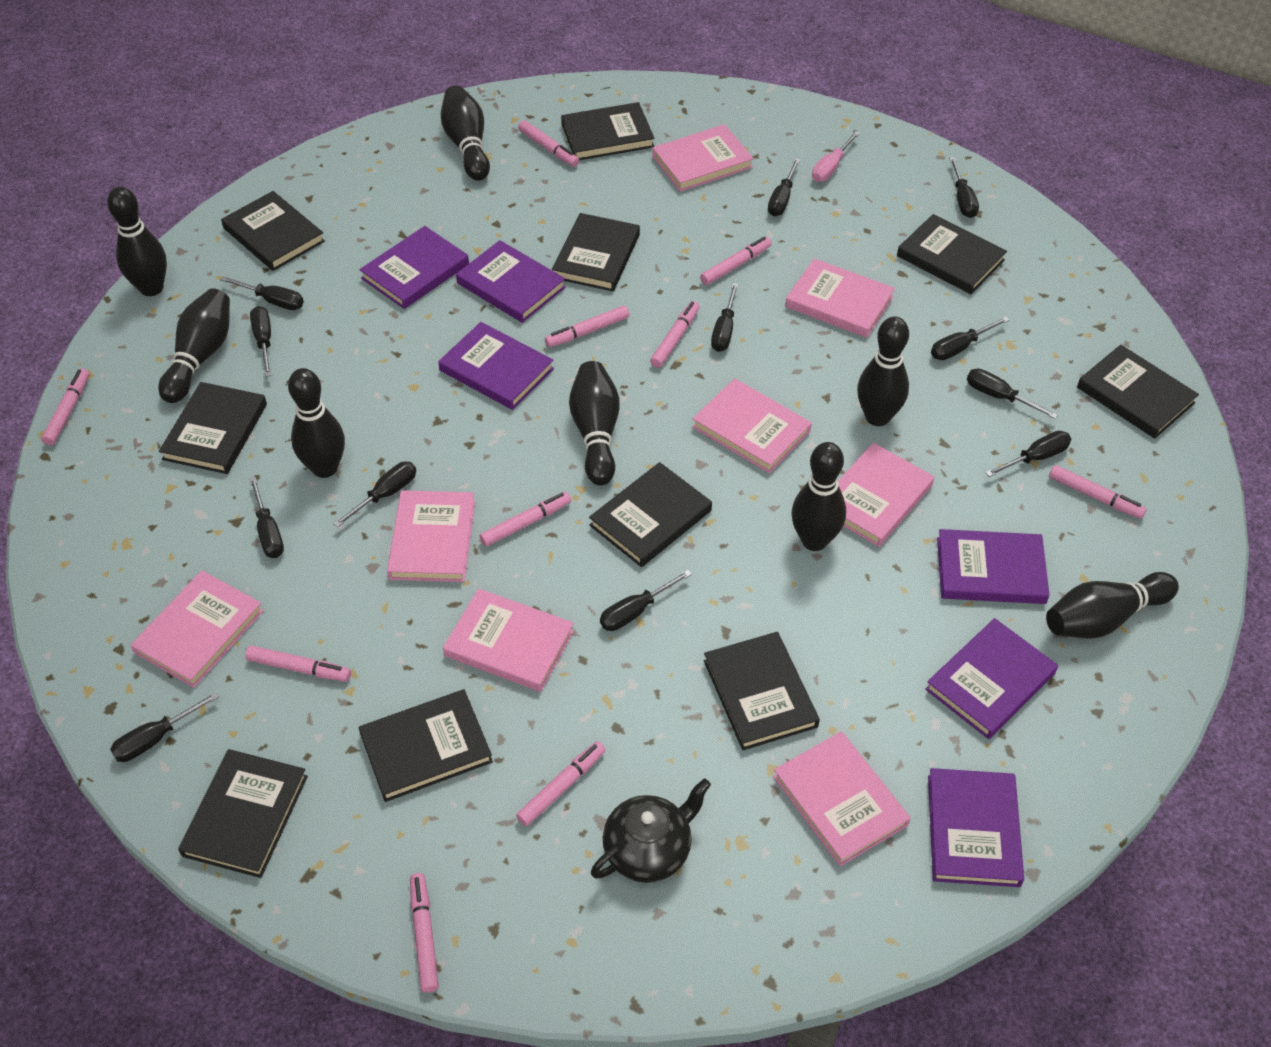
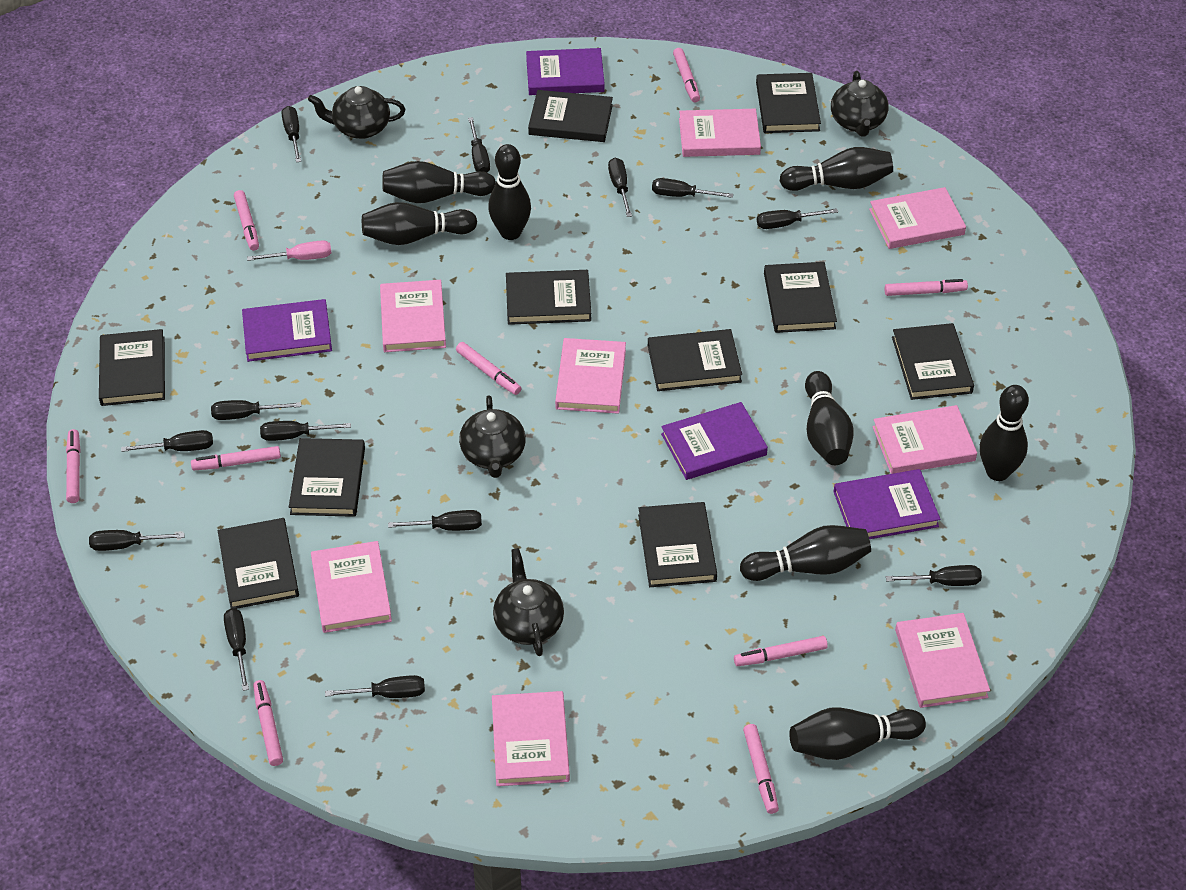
black screwdriver: 12 -> 13
black teapot: 1 -> 4
pink marker: 10 -> 9
purple book: 6 -> 4

